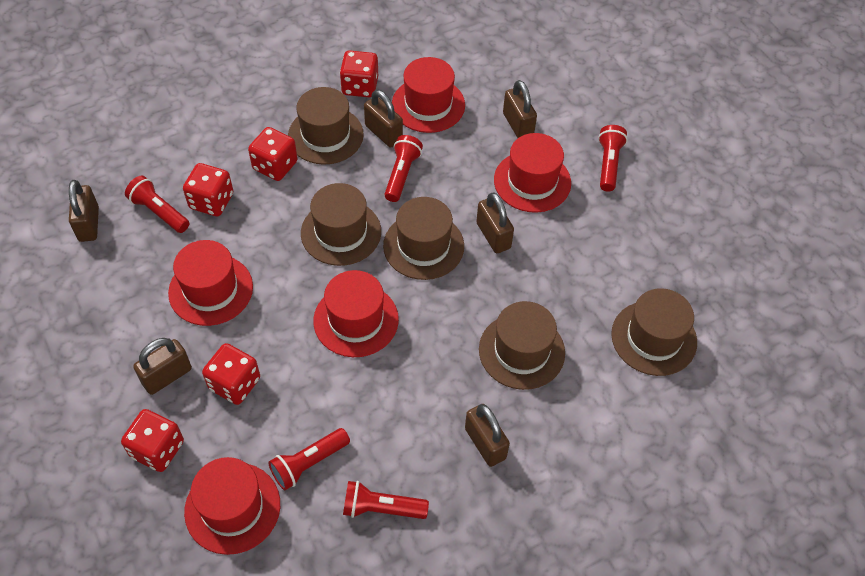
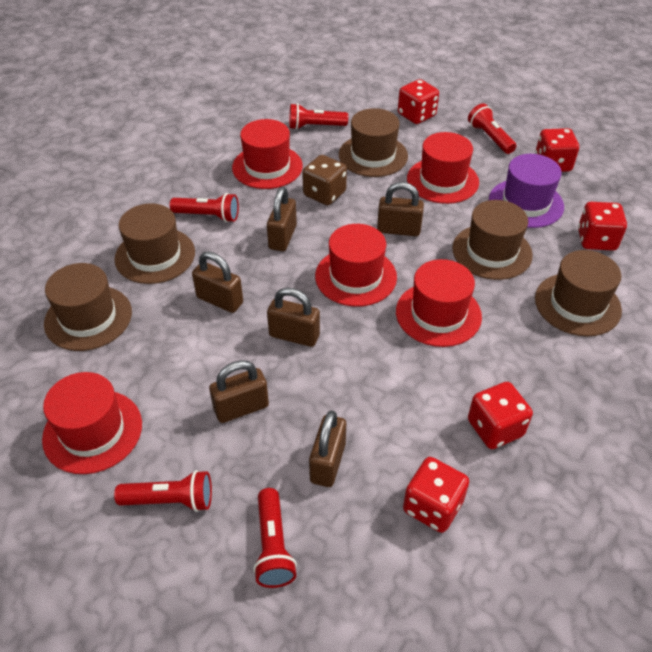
brown dice: 0 -> 1
purple hat: 0 -> 1

